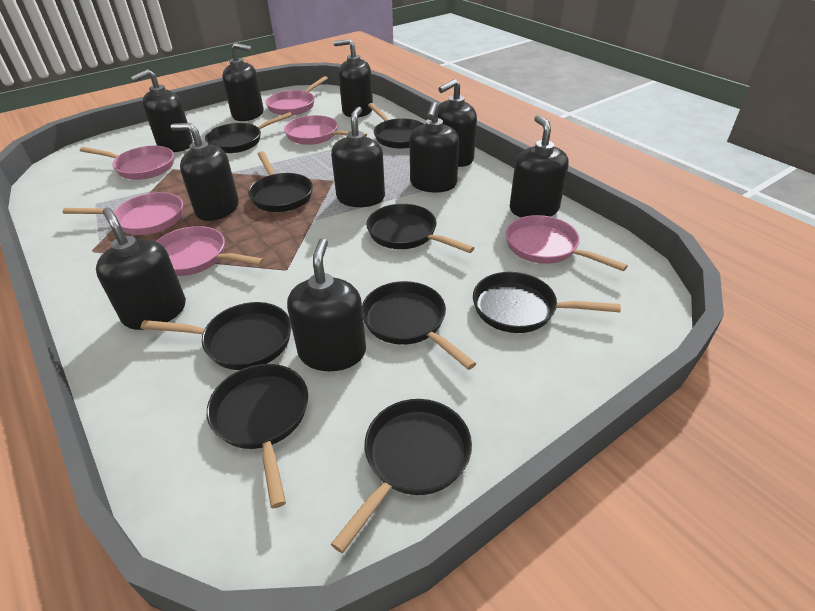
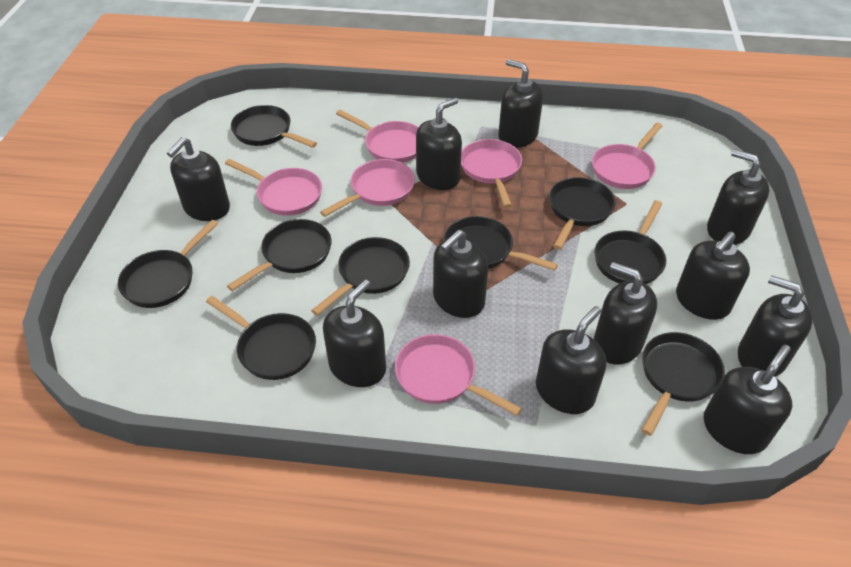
black soap dispenser: 10 -> 11

